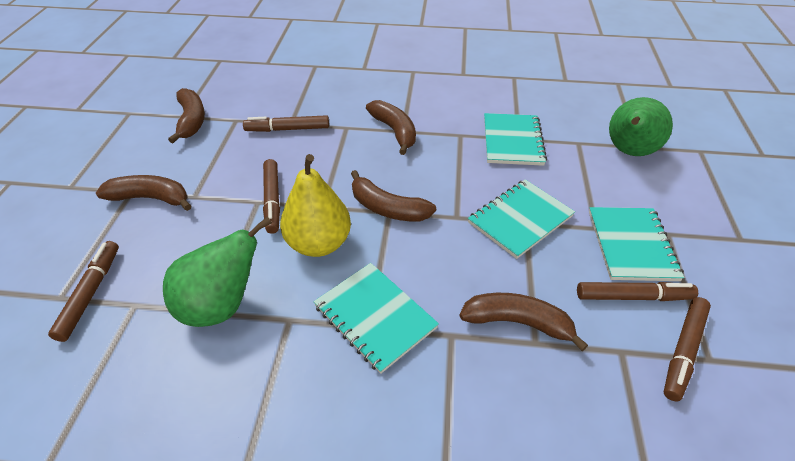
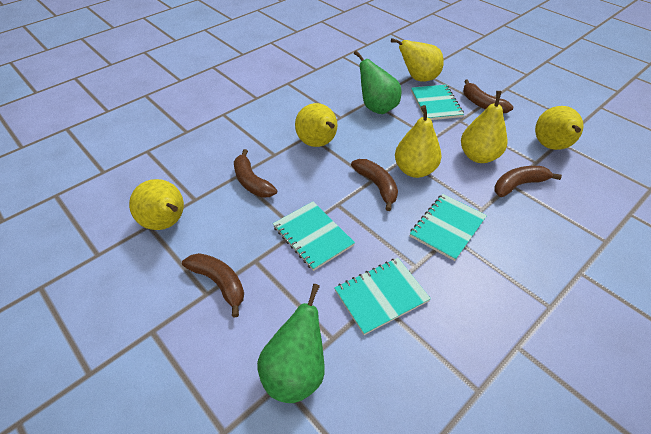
brown marker: 5 -> 0
yellow pear: 1 -> 6

